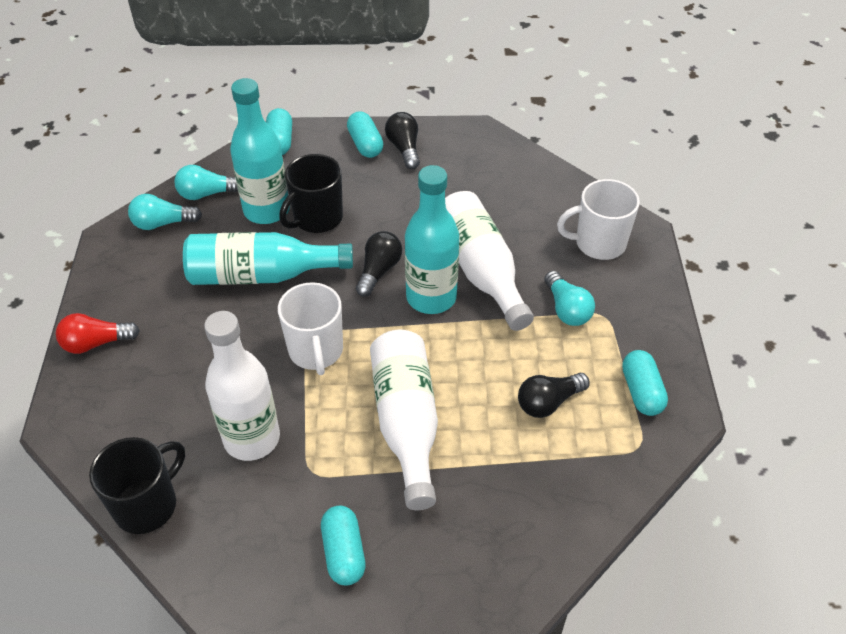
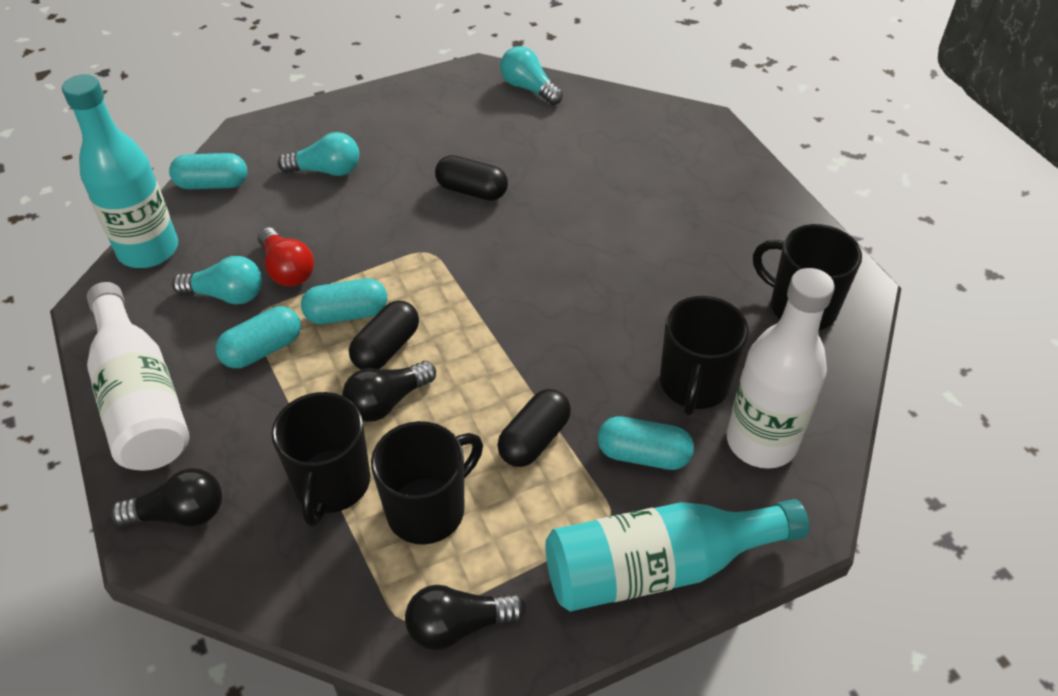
black capsule: 0 -> 3
black mug: 2 -> 4
turquoise bottle: 3 -> 2
white bottle: 3 -> 2
white mug: 2 -> 0

